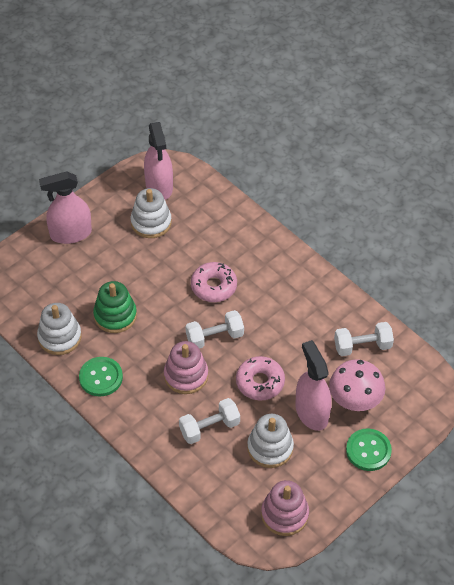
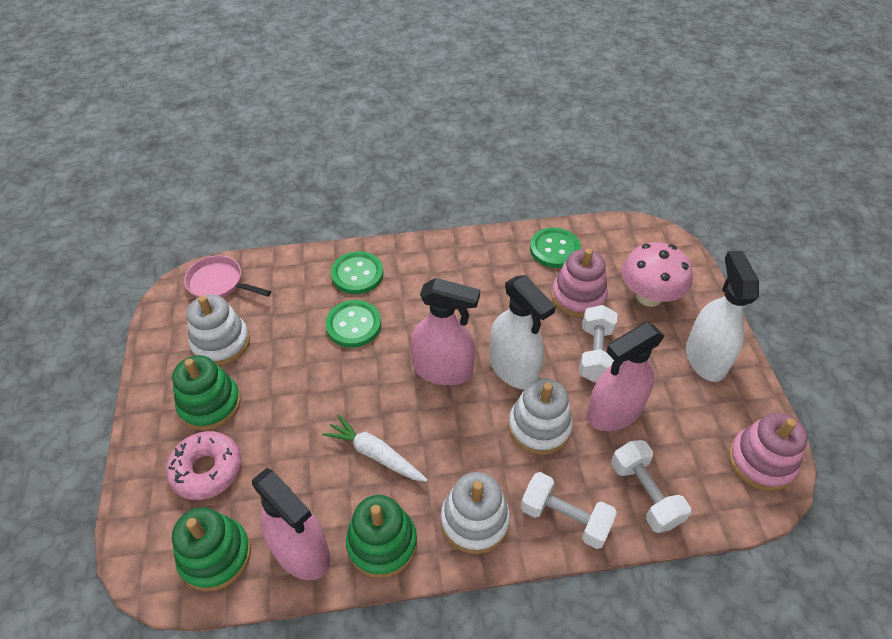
green button: 2 -> 3
green stacking toy: 1 -> 3
pink donut: 2 -> 1
pink pan: 0 -> 1
white carrot: 0 -> 1
white spray bottle: 0 -> 2

